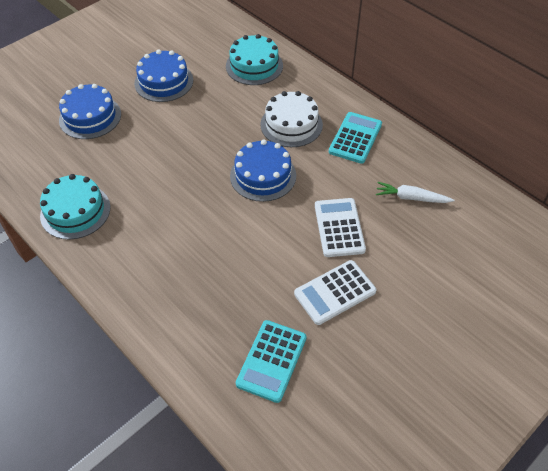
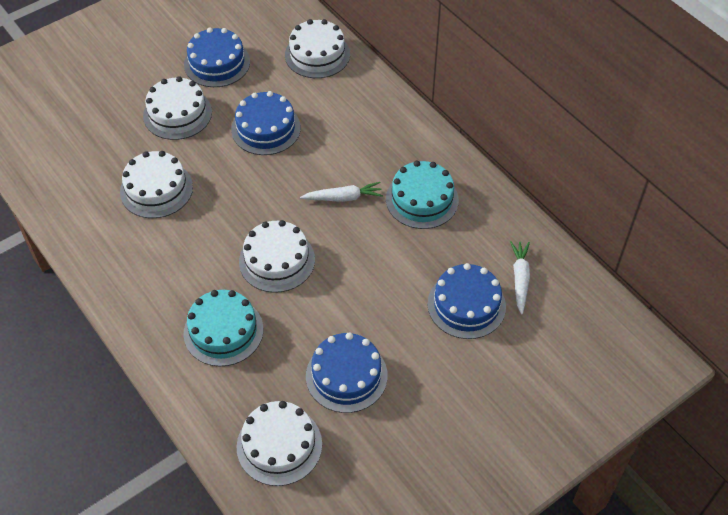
blue cake: 3 -> 4
turquoise calculator: 2 -> 0
white cake: 1 -> 5
white calculator: 2 -> 0
white carrot: 1 -> 2

